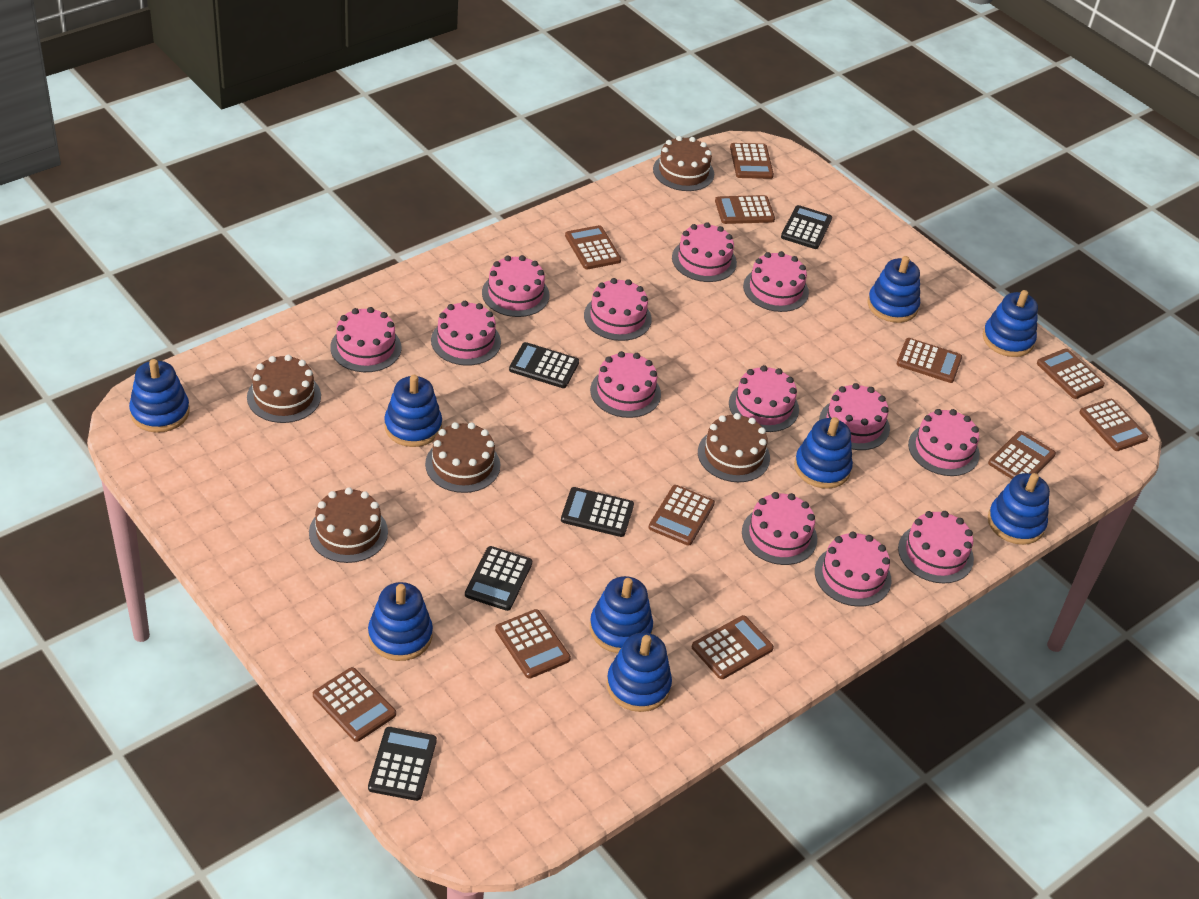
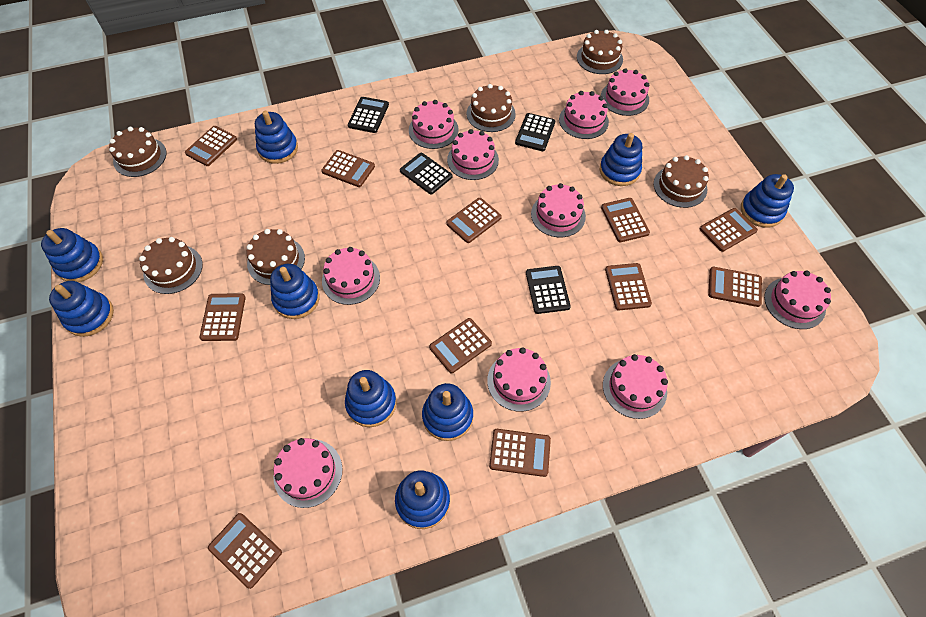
black calculator: 5 -> 4
brown cake: 5 -> 6
pink cake: 13 -> 10

